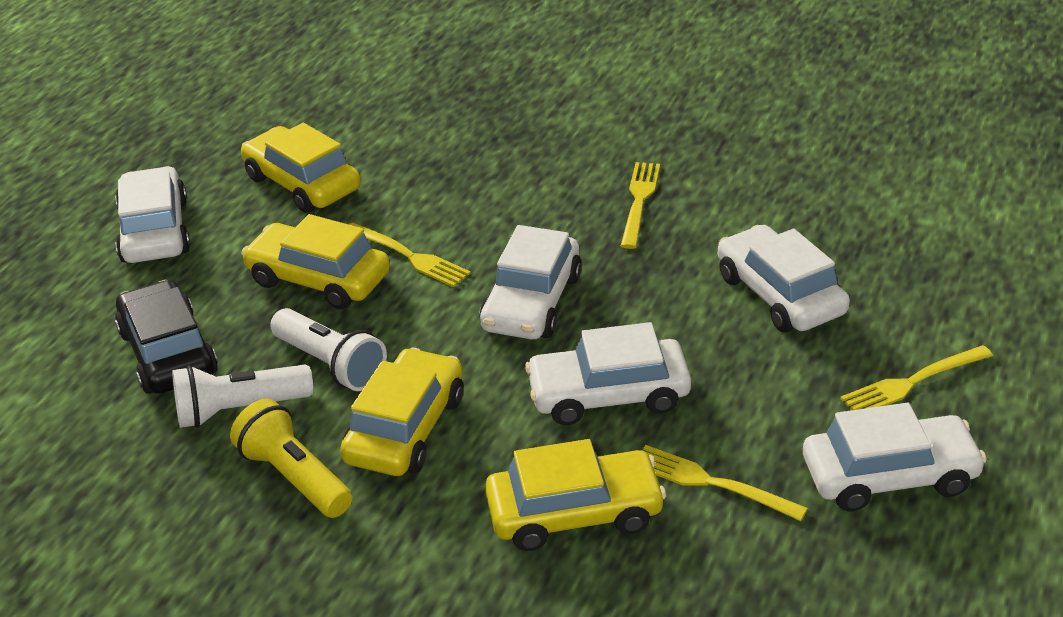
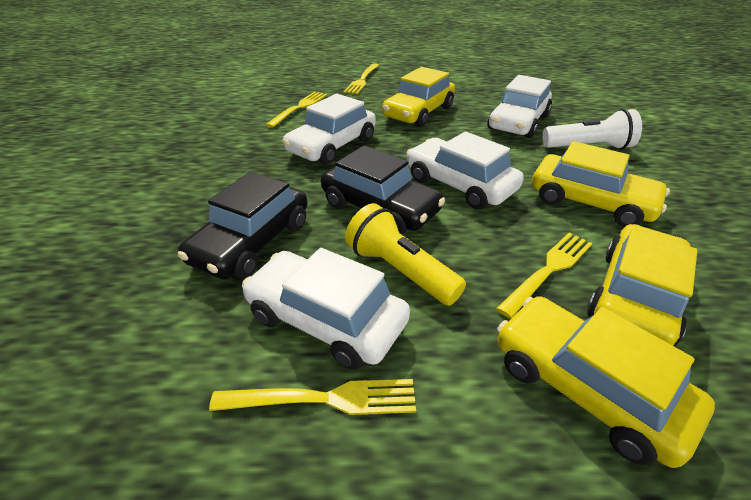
black car: 1 -> 2
white car: 5 -> 4
white flashlight: 2 -> 1

